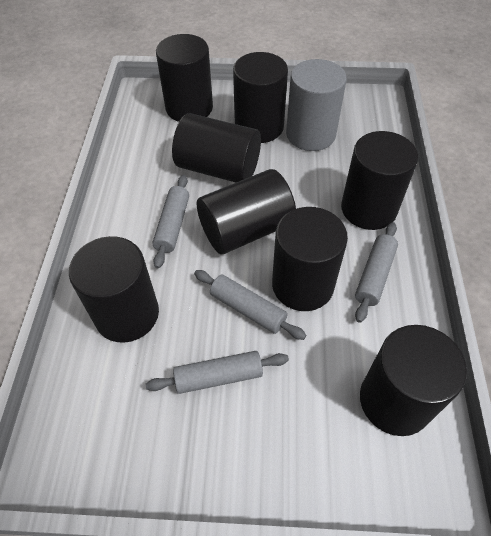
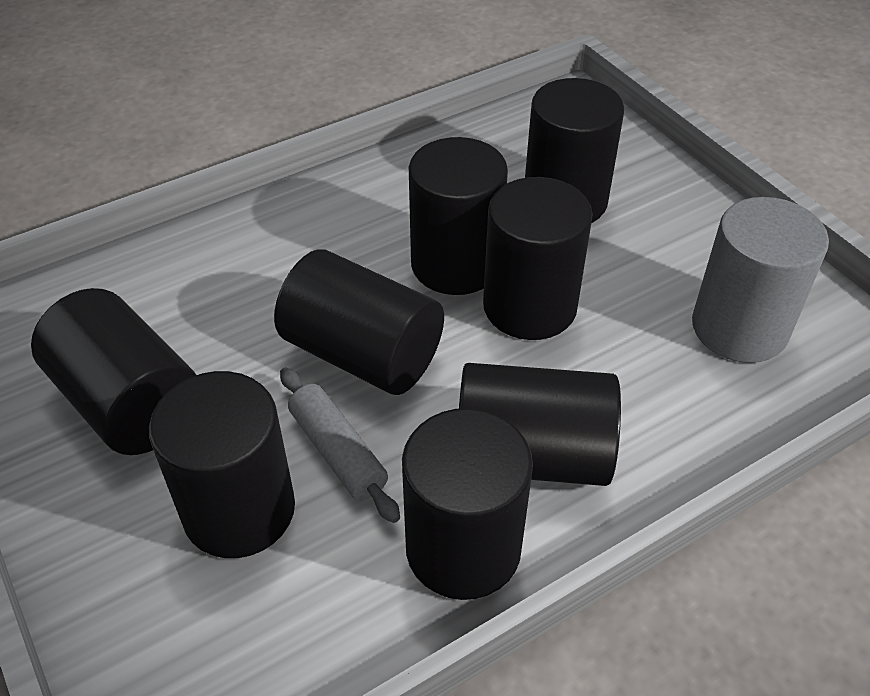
grey rolling pin: 4 -> 1

